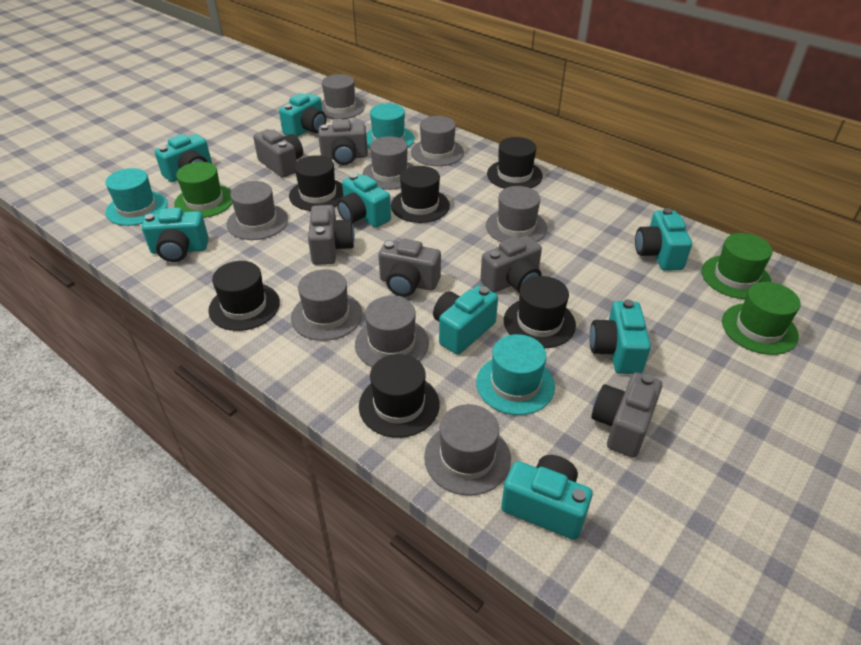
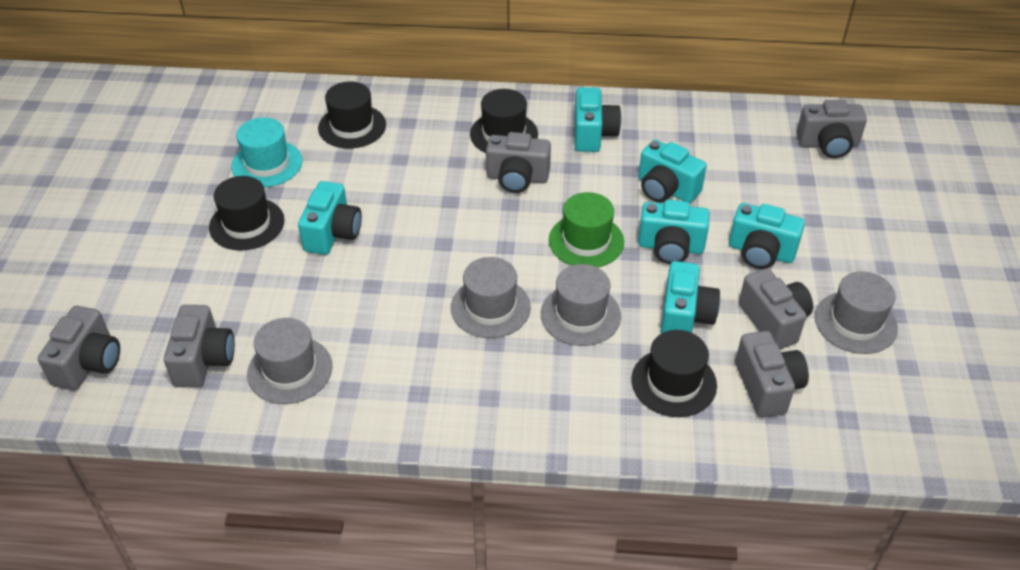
black hat: 6 -> 4
green hat: 3 -> 1
grey hat: 8 -> 4
turquoise camera: 8 -> 6
turquoise hat: 3 -> 1

